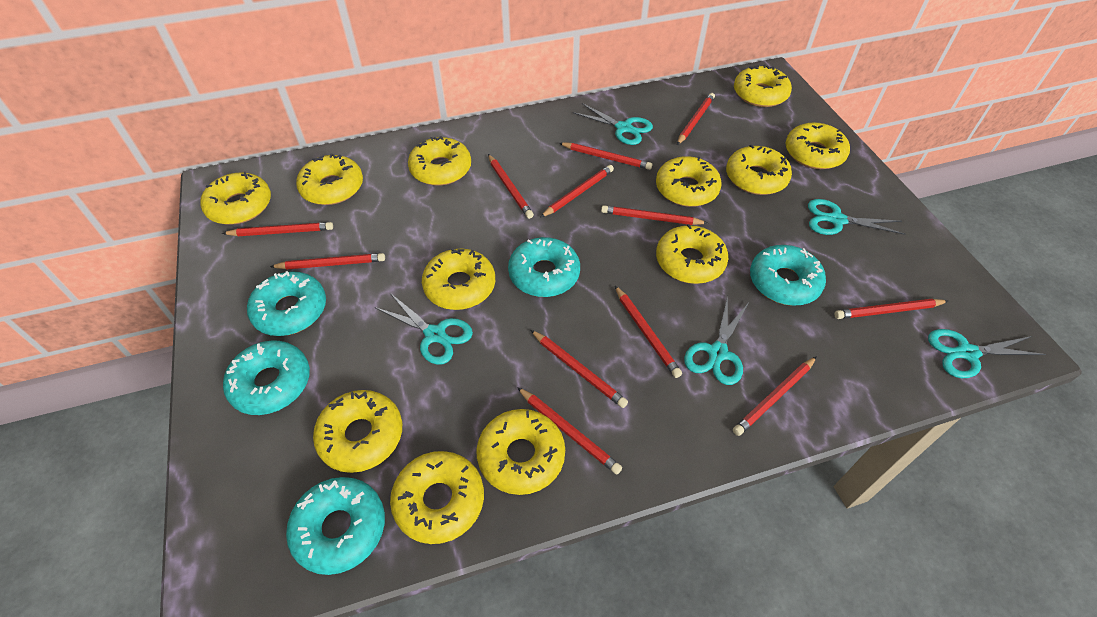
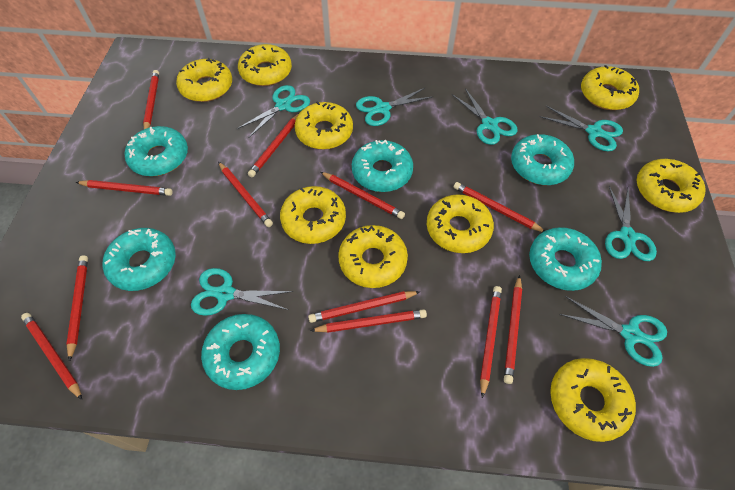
turquoise donut: 5 -> 6
turquoise scissors: 5 -> 7
yellow donut: 12 -> 9

